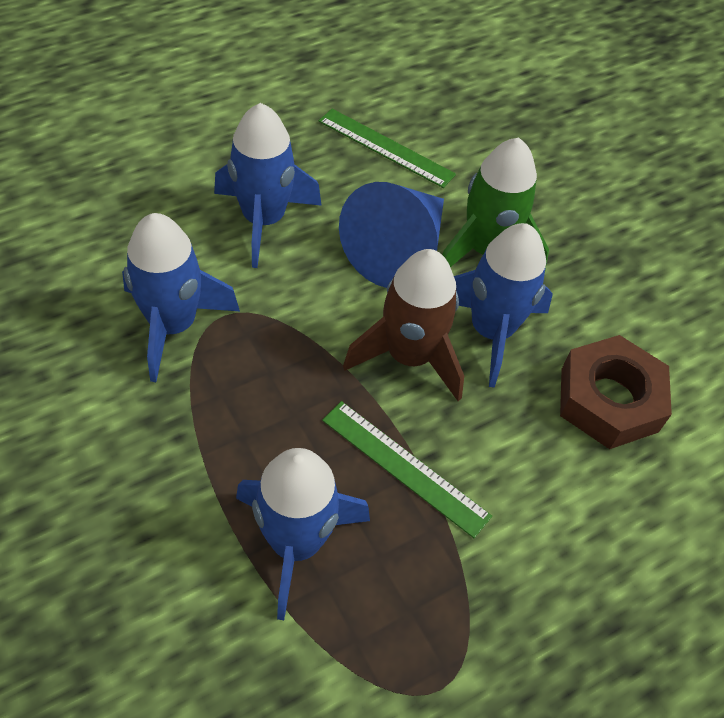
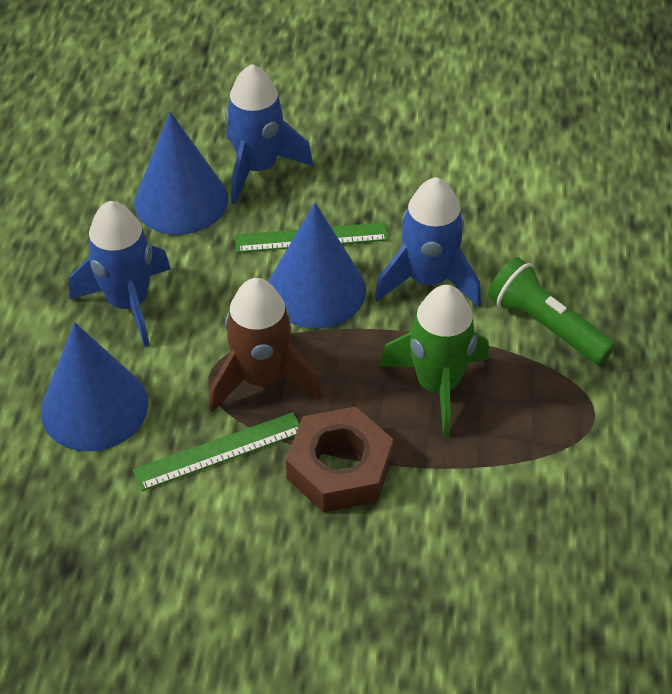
blue cone: 1 -> 3
blue rocket: 4 -> 3
green flashlight: 0 -> 1

